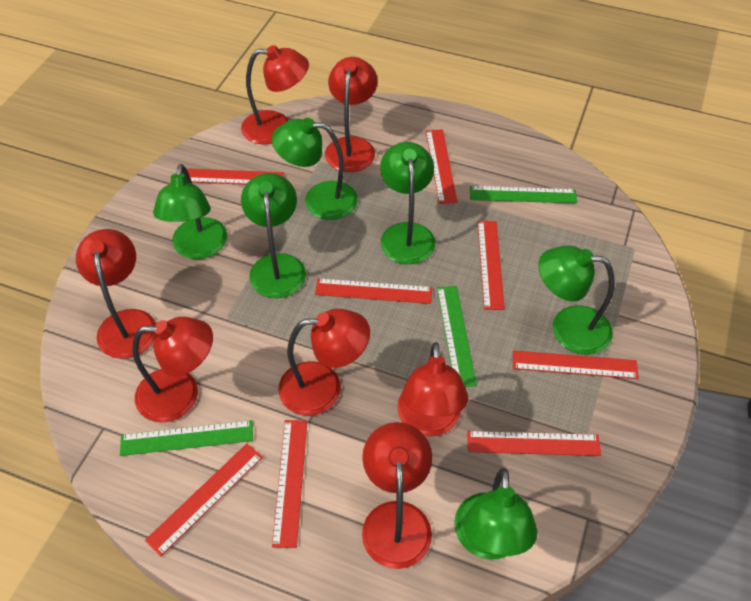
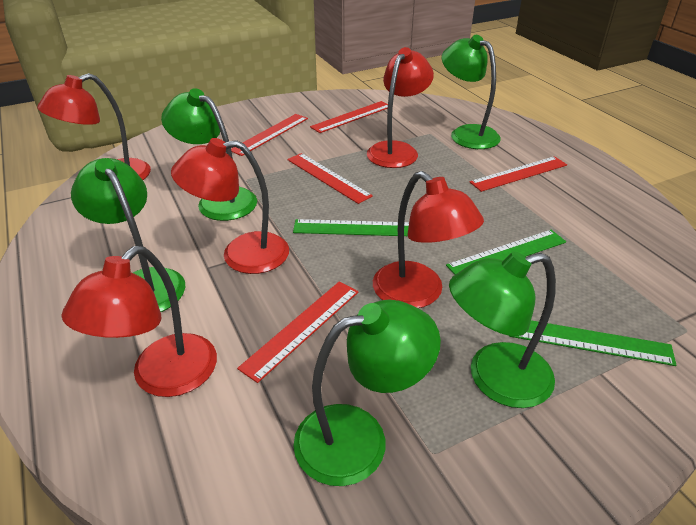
green lamp: 6 -> 5
red lamp: 7 -> 5
red ruler: 8 -> 5

